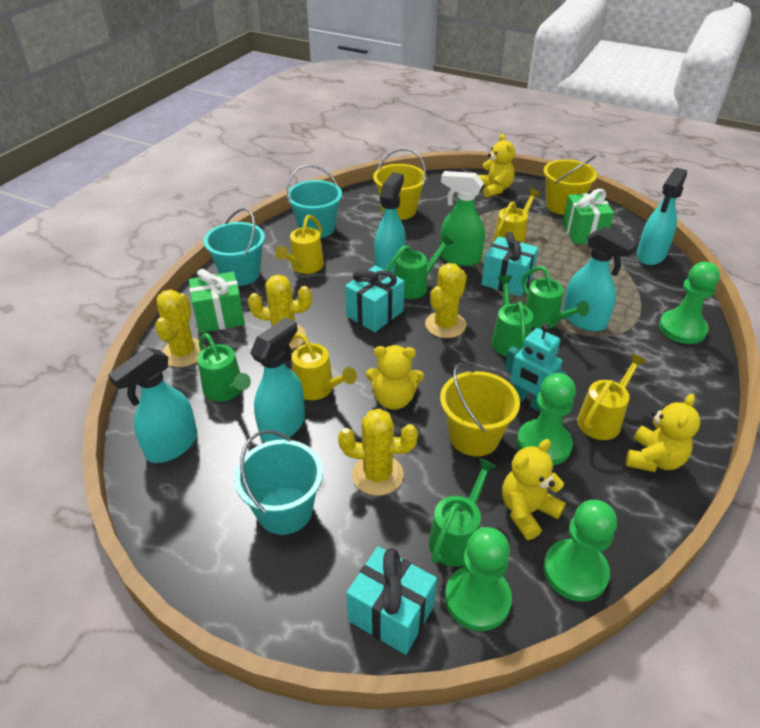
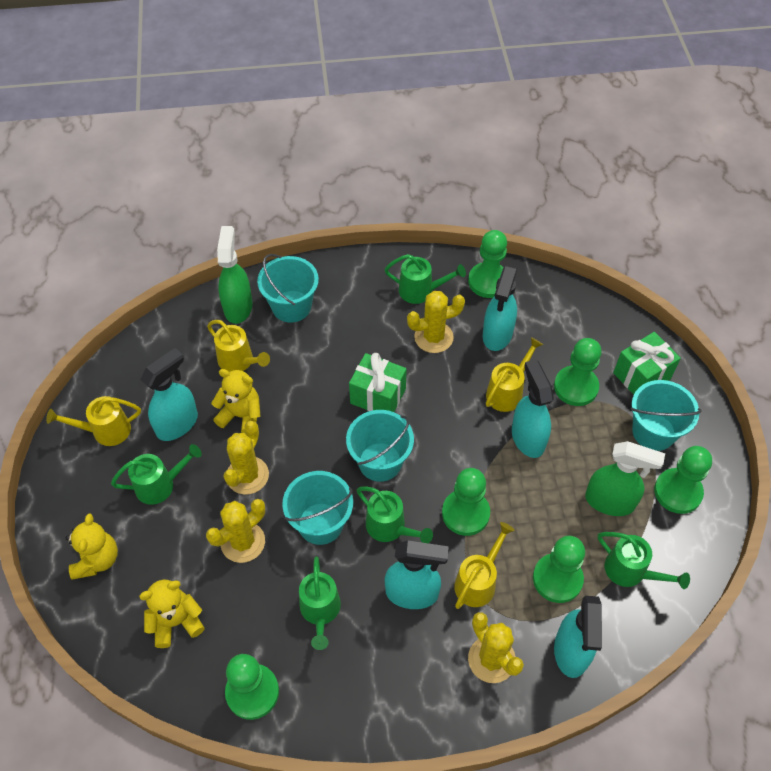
green pawn: 4 -> 6
green spray bottle: 1 -> 2
turquoise bucket: 3 -> 4
turquoise gift: 3 -> 0
turquoise robot: 1 -> 0
yellow bucket: 3 -> 0
yellow teddy bear: 4 -> 3

